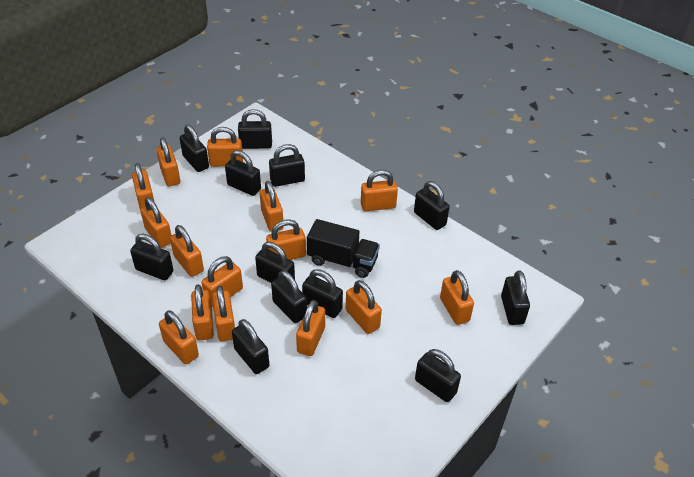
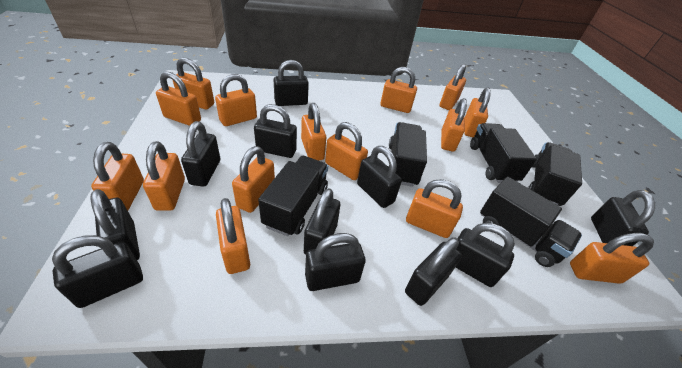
black padlock: 12 -> 11
black truck: 1 -> 5

